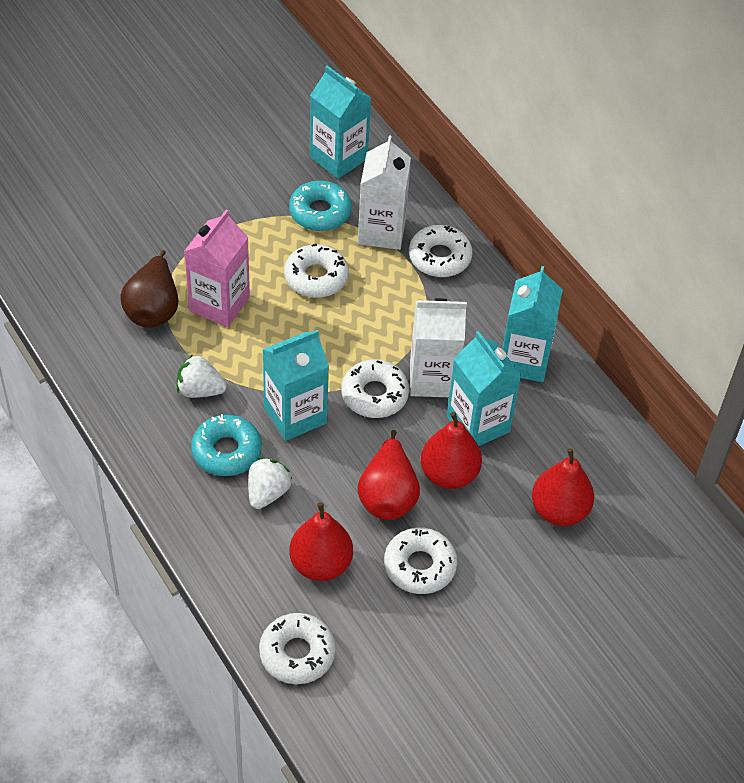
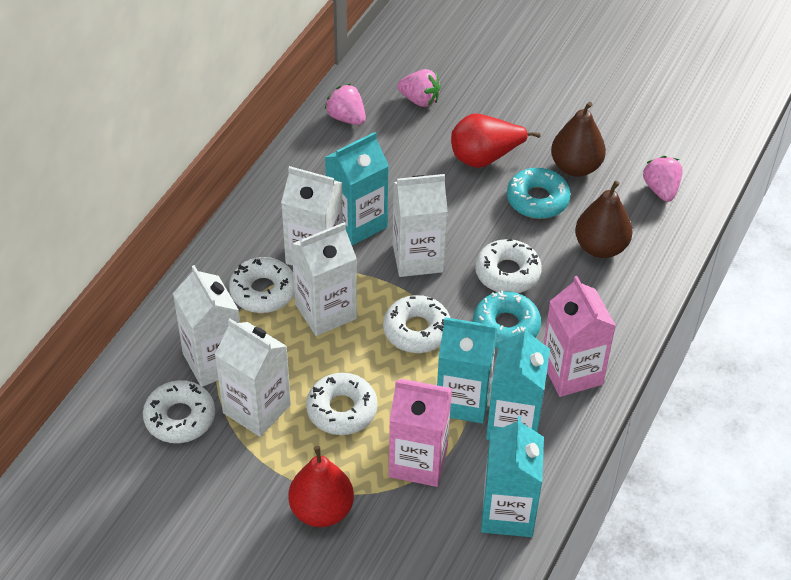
brown pear: 1 -> 2
pink carton: 1 -> 2
pink strawberry: 0 -> 3
red pear: 4 -> 2
white carton: 2 -> 5
white strawberry: 2 -> 0

